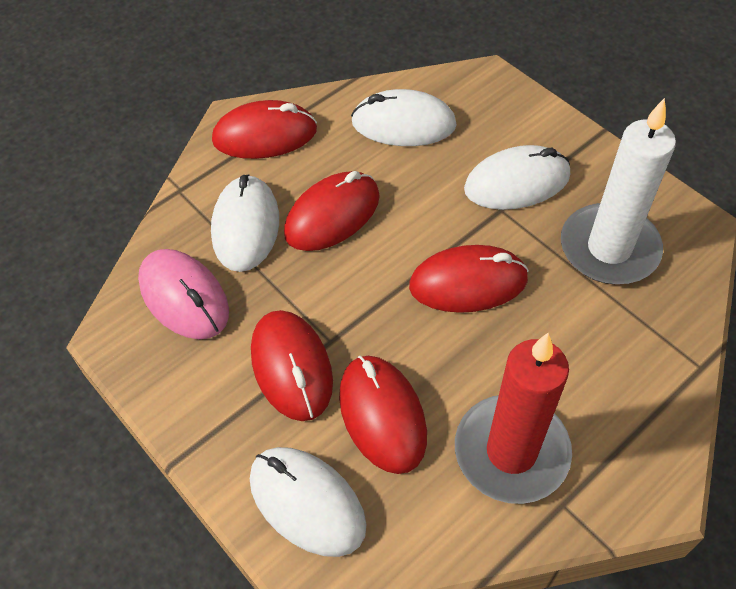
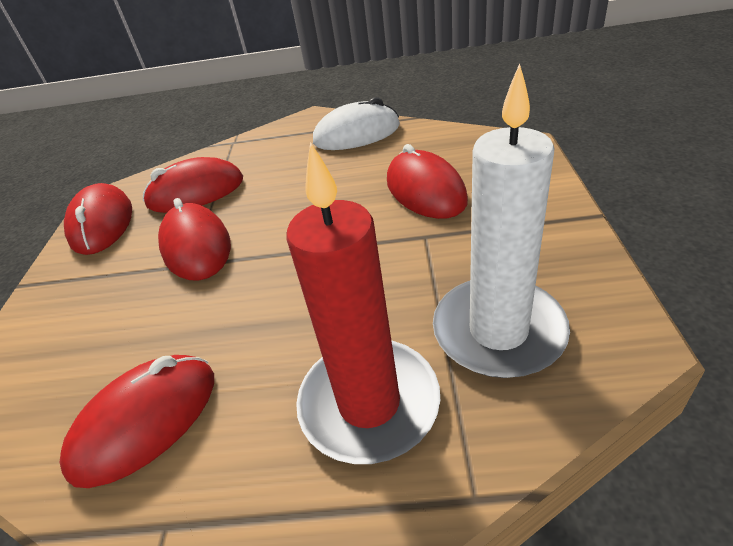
pink mouse: 1 -> 0
white mouse: 4 -> 1

